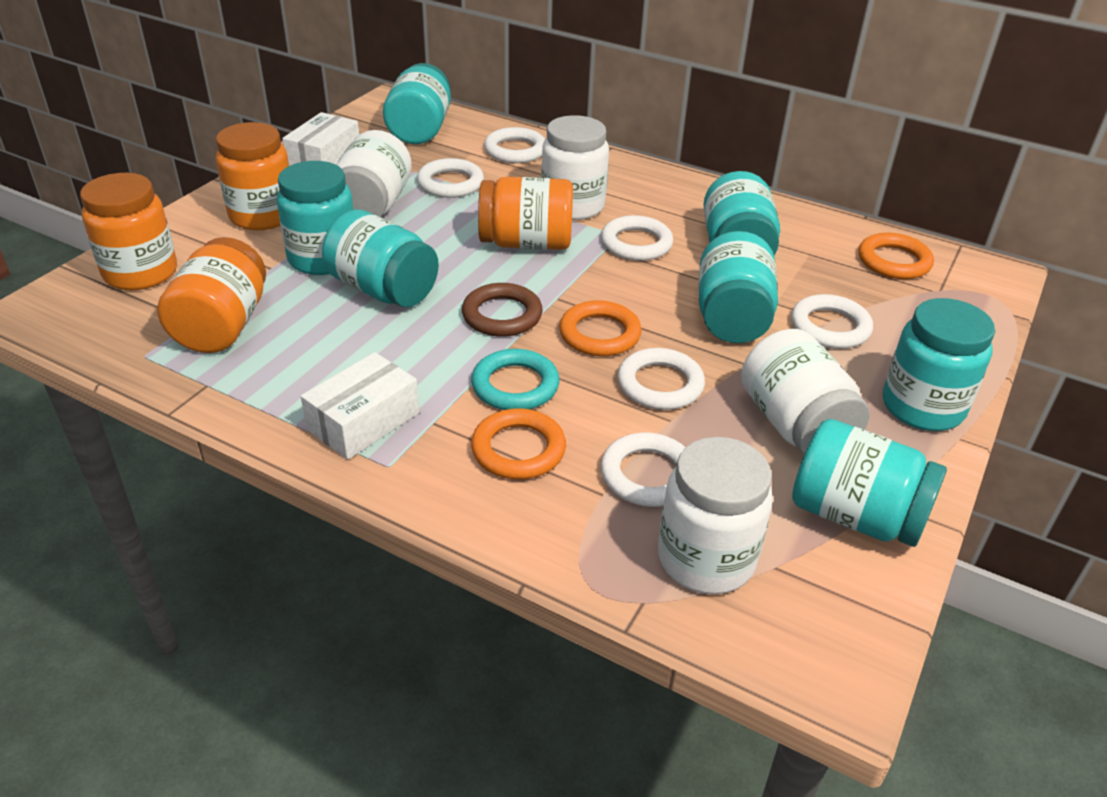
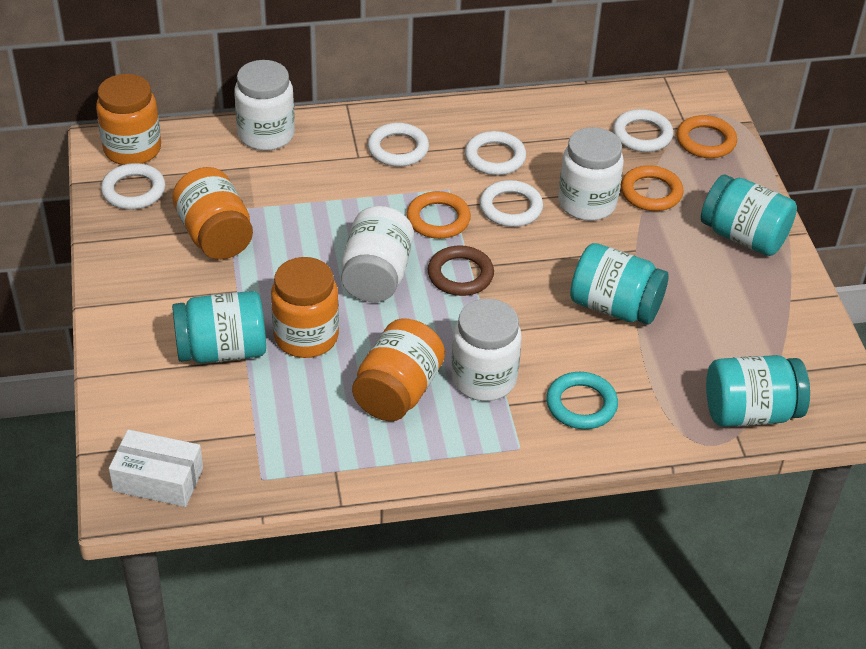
turquoise jar: 7 -> 4
white box: 2 -> 1
white ring: 6 -> 5

